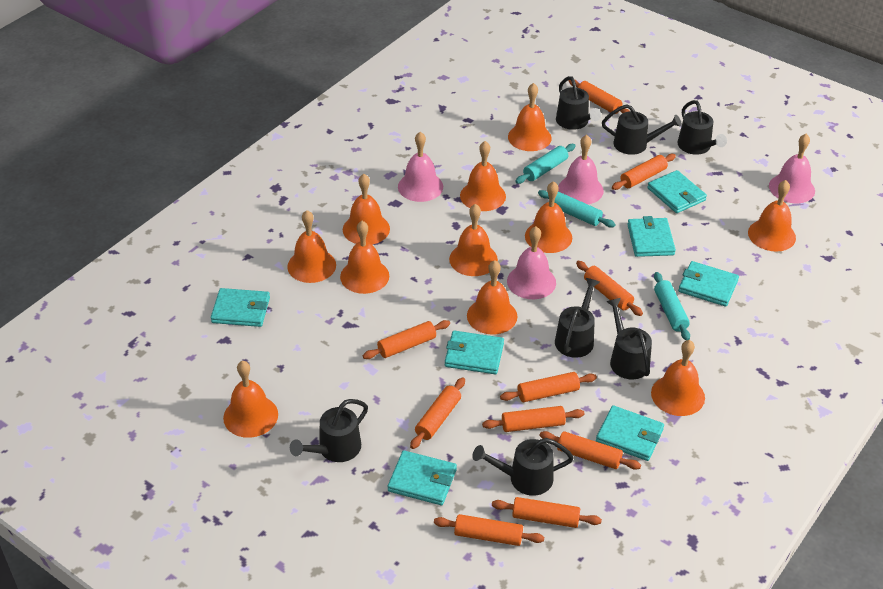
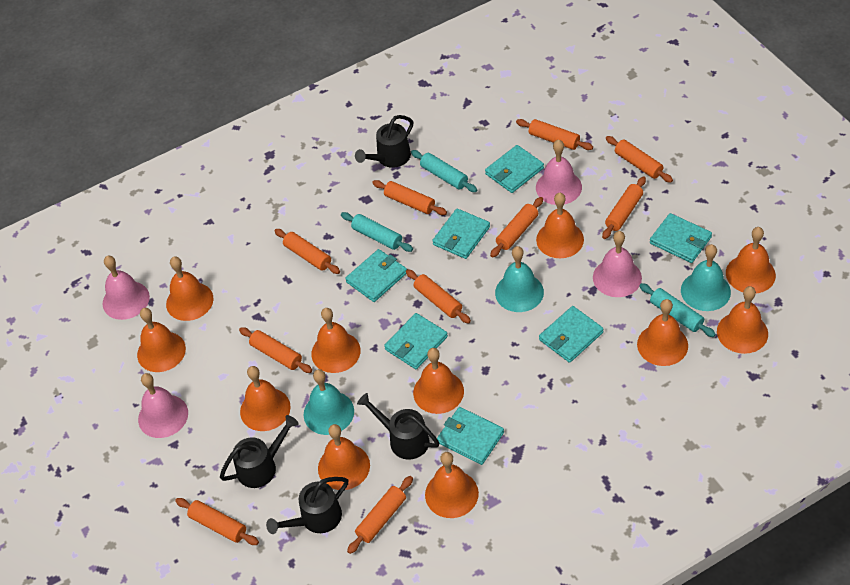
black watering can: 7 -> 4
turquoise bell: 0 -> 3

